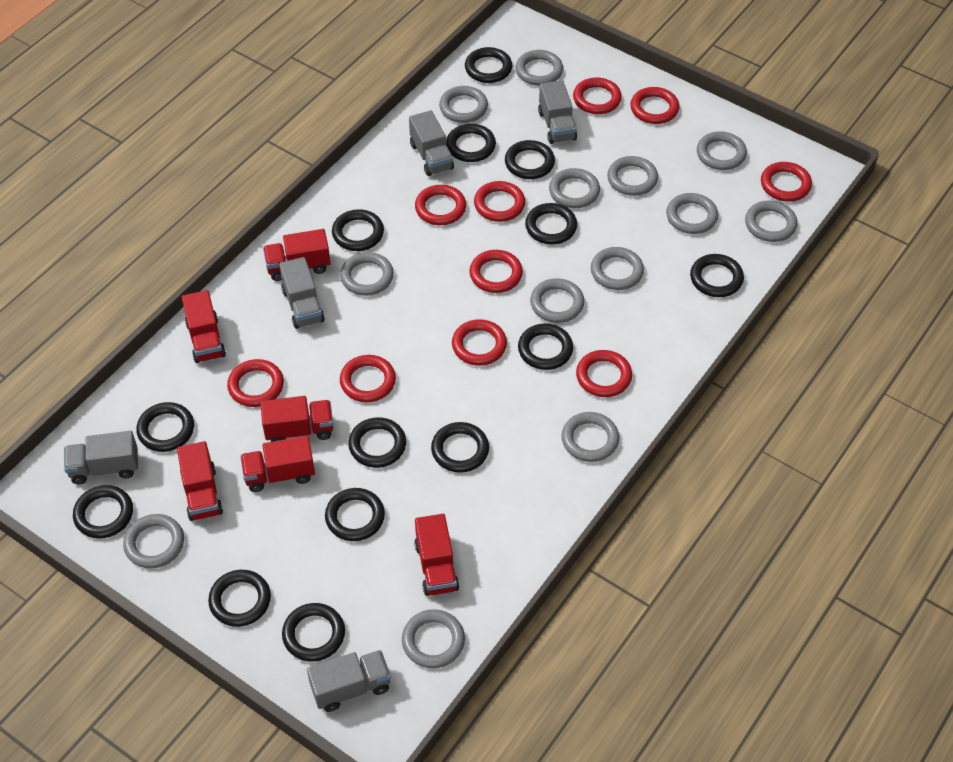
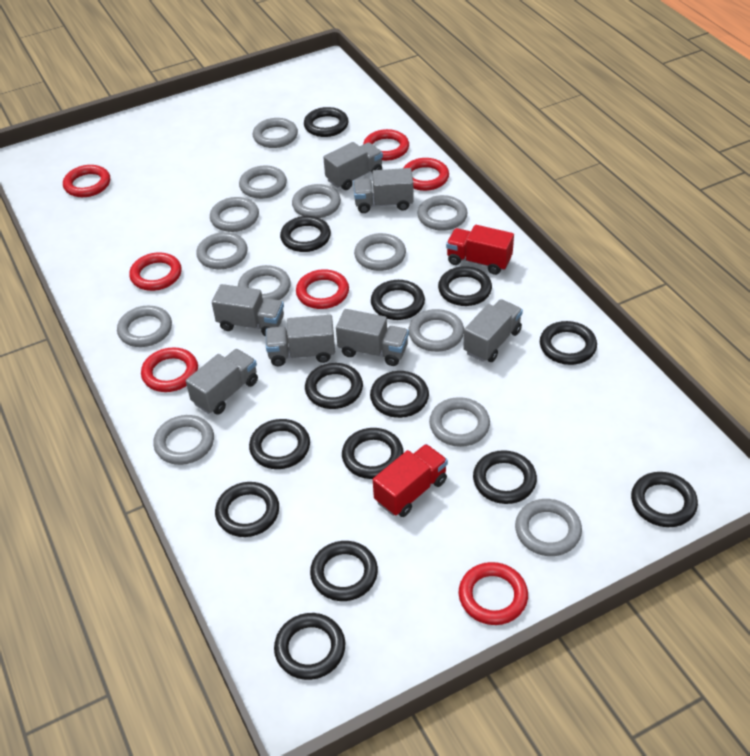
grey truck: 5 -> 7
red ring: 10 -> 7
red truck: 6 -> 2

